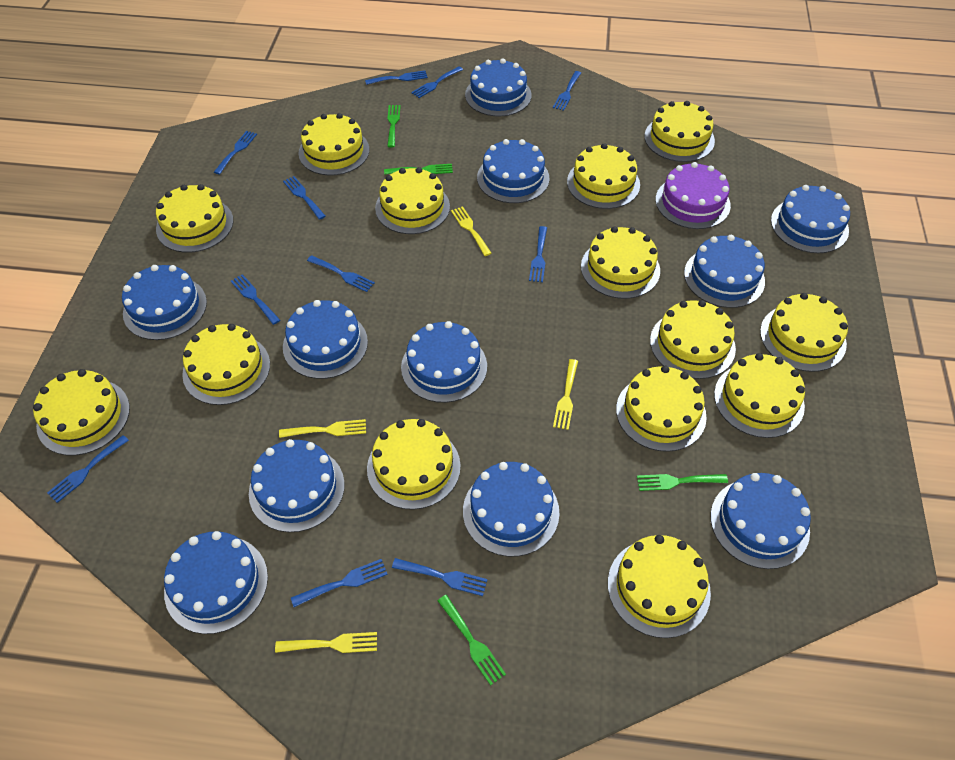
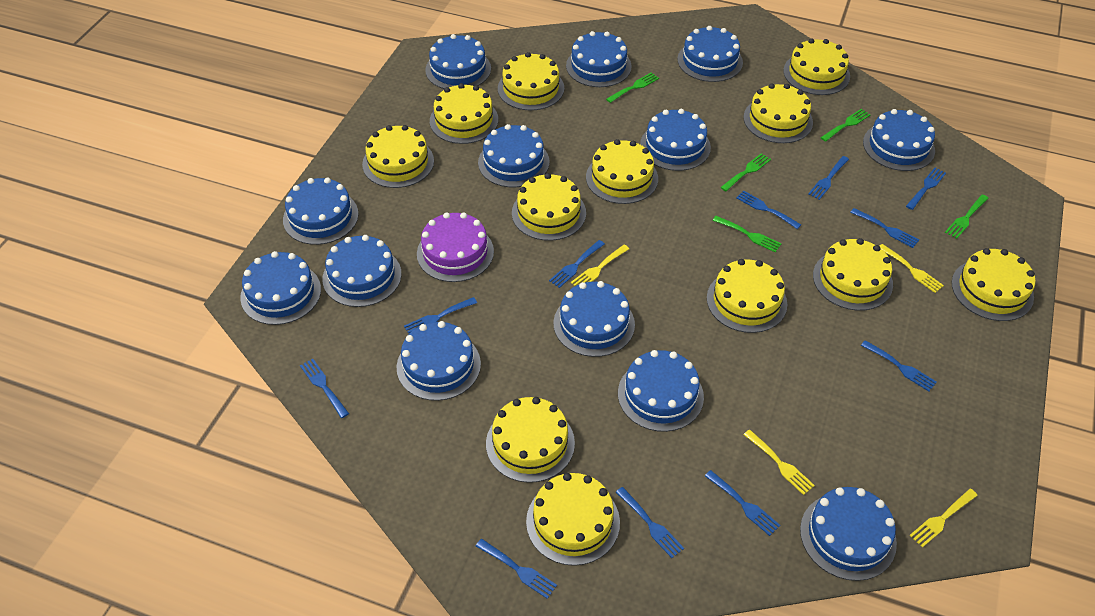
blue cake: 11 -> 13
green fork: 4 -> 5
yellow cake: 14 -> 12

